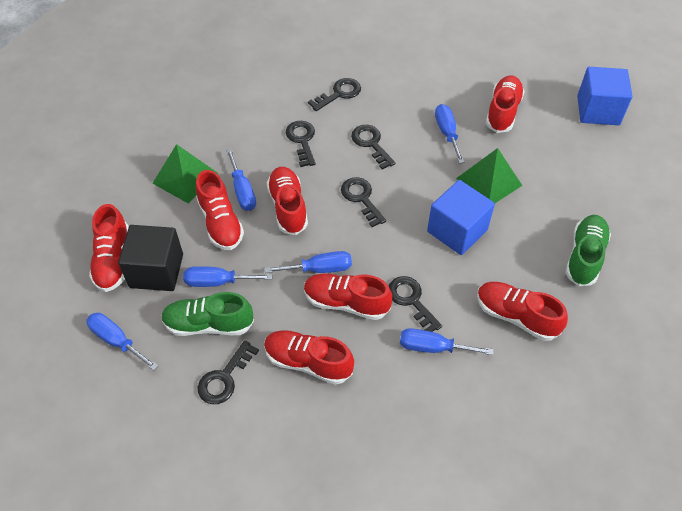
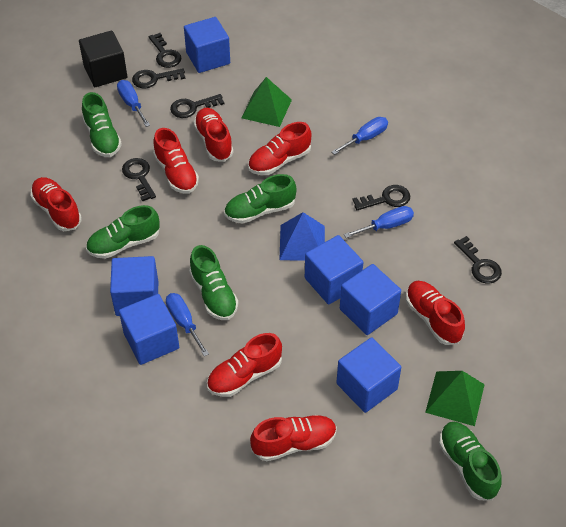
blue cube: 2 -> 6
blue pyramid: 0 -> 1
blue screwdriver: 6 -> 4
green shoe: 2 -> 5

